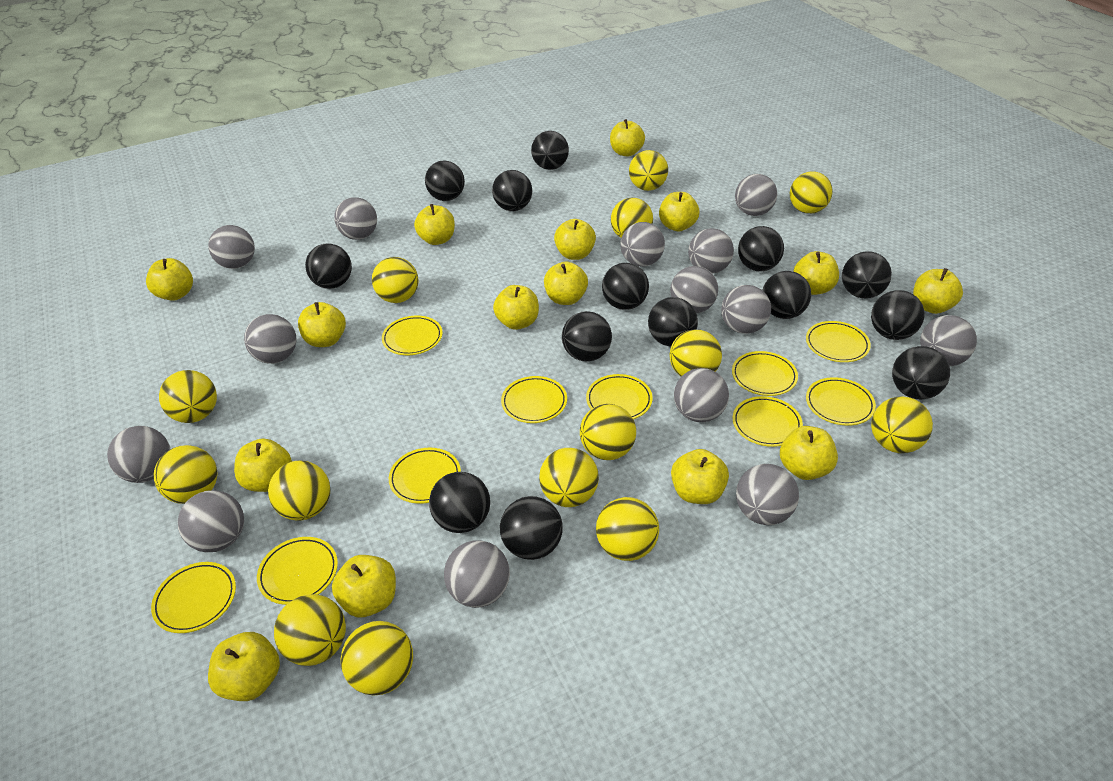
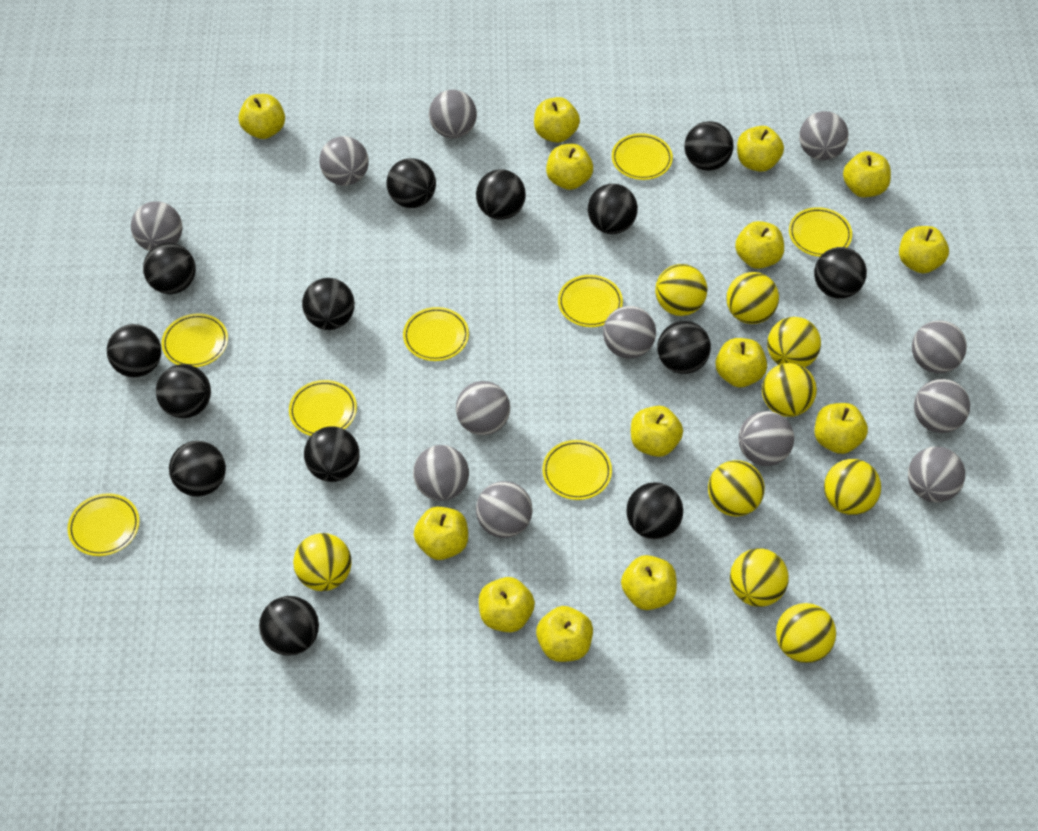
grey ball: 14 -> 12
yellow apple: 15 -> 14
yellow ball: 14 -> 9
yellow plate: 10 -> 8

